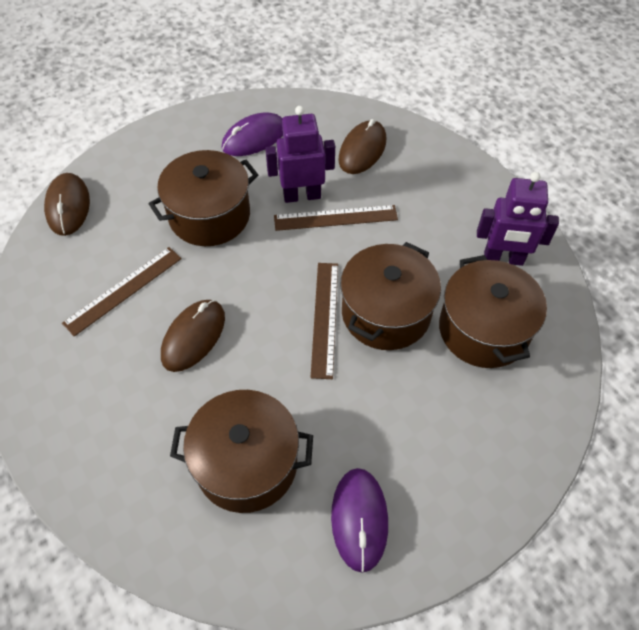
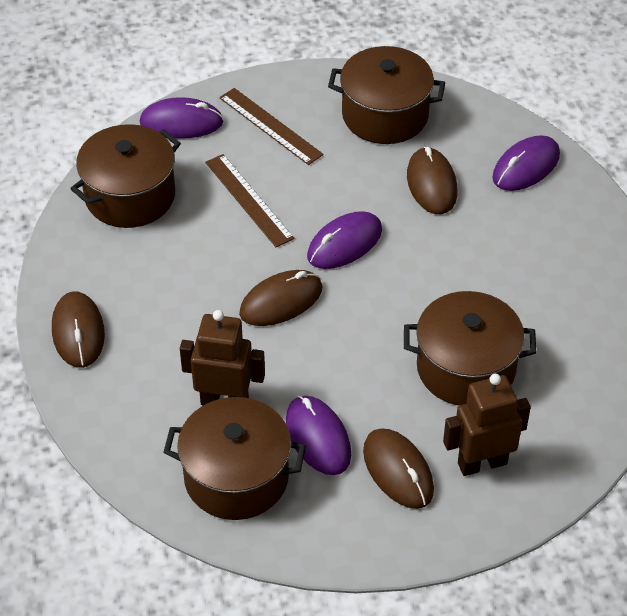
brown mouse: 3 -> 4
brown robot: 0 -> 2
brown ruler: 3 -> 2
purple mouse: 2 -> 4
purple robot: 2 -> 0

